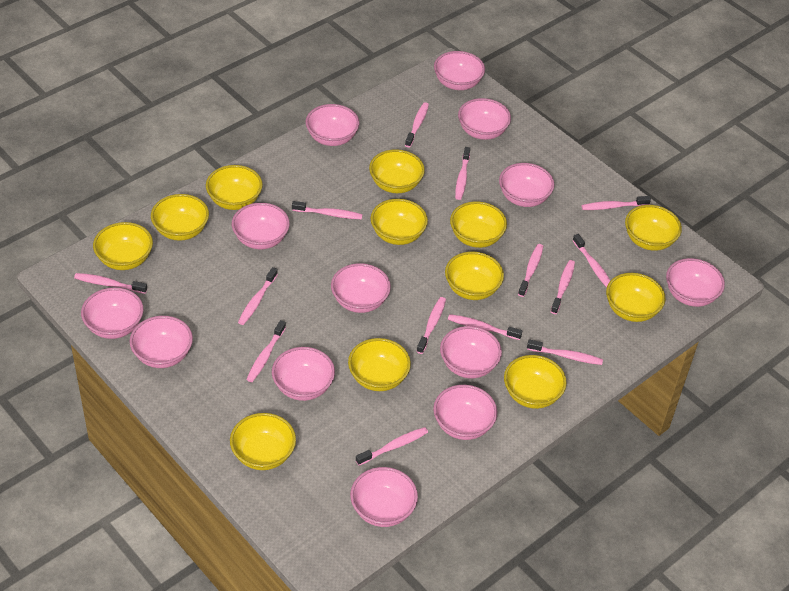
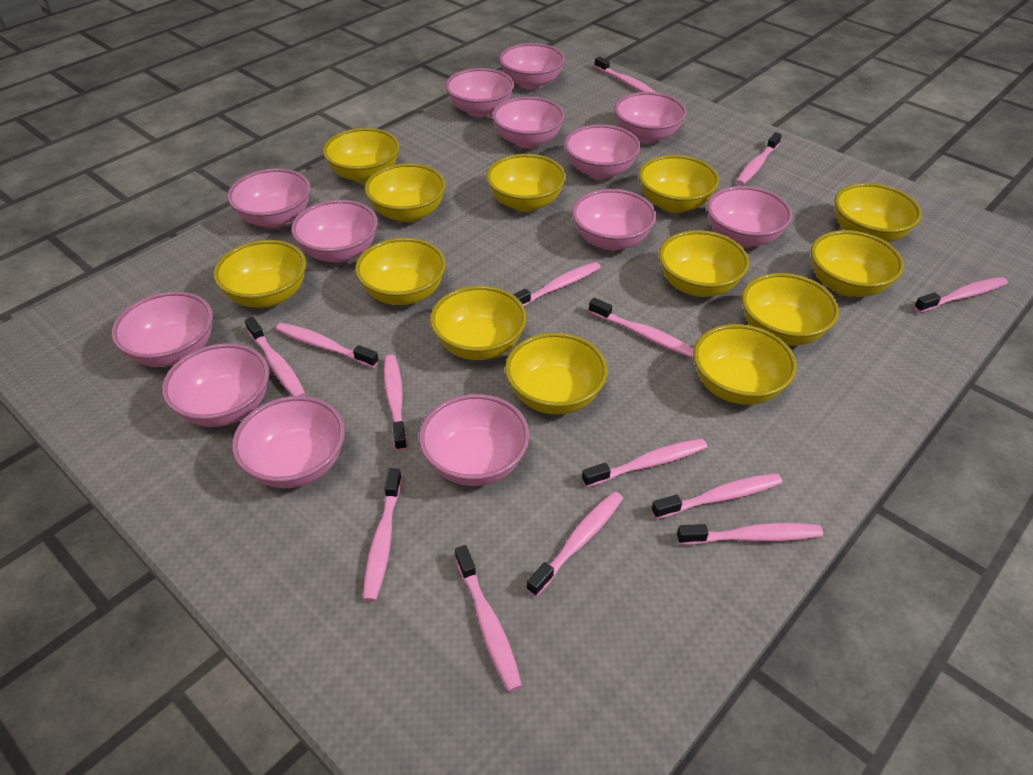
yellow bowl: 12 -> 13

